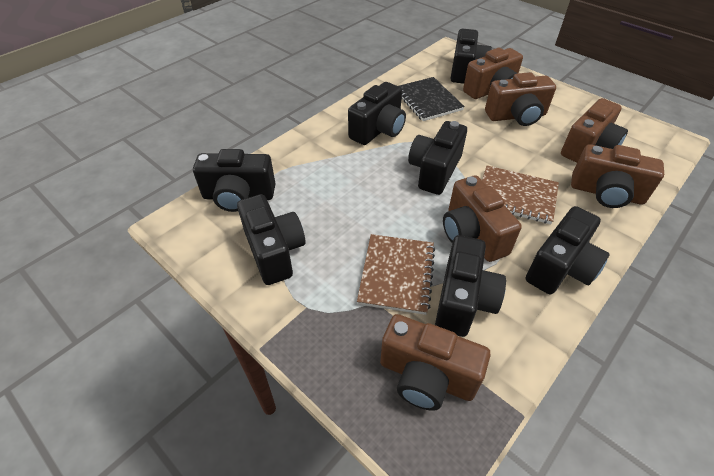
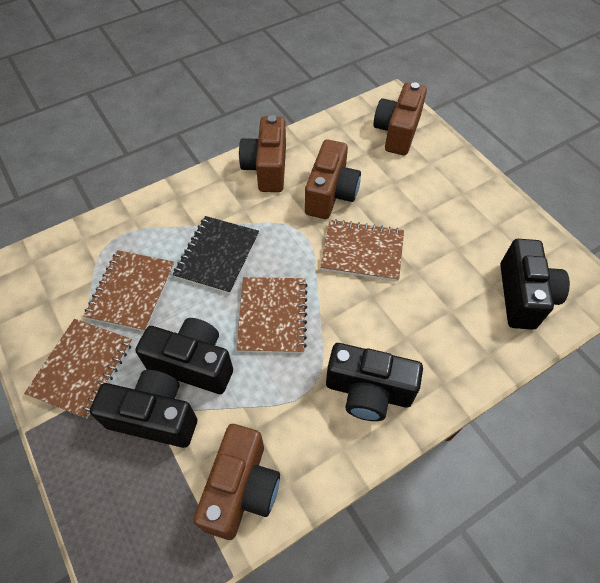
black camera: 7 -> 4
brown camera: 6 -> 4
brown notebook: 2 -> 4

